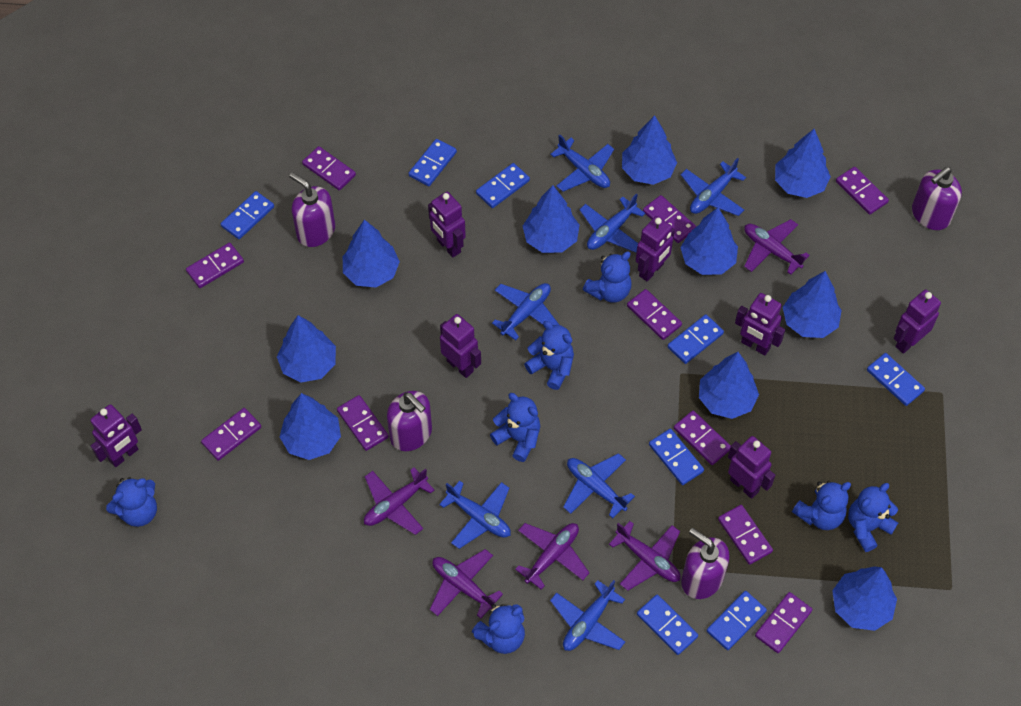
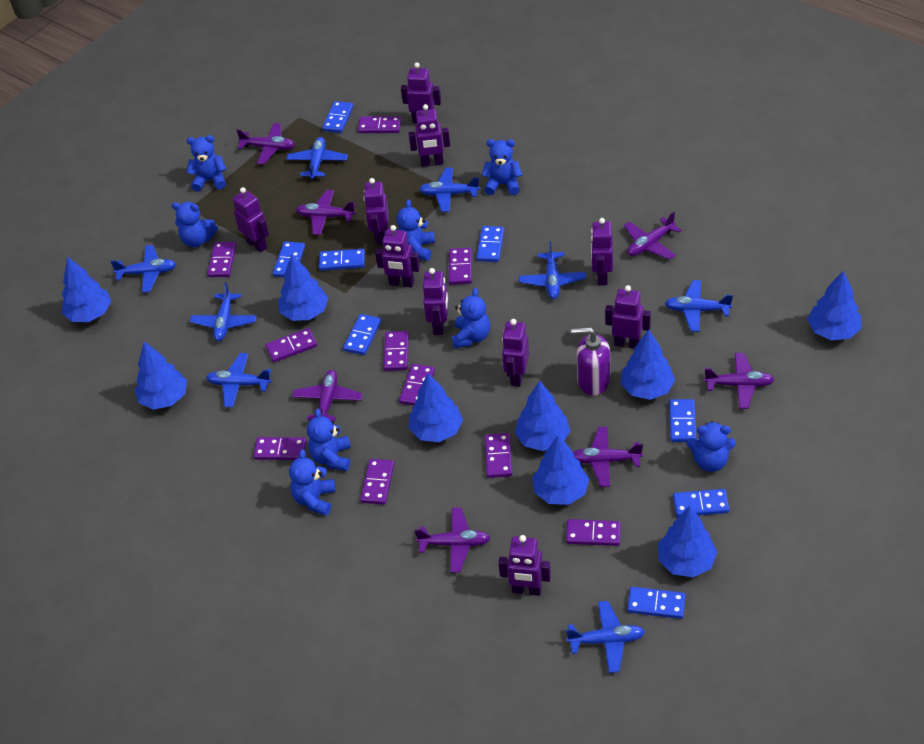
blue plane: 7 -> 8
blue teddy bear: 7 -> 8
blue tree: 10 -> 9
purple plane: 5 -> 7
purple robot: 7 -> 10
purple soap dispenser: 4 -> 1

